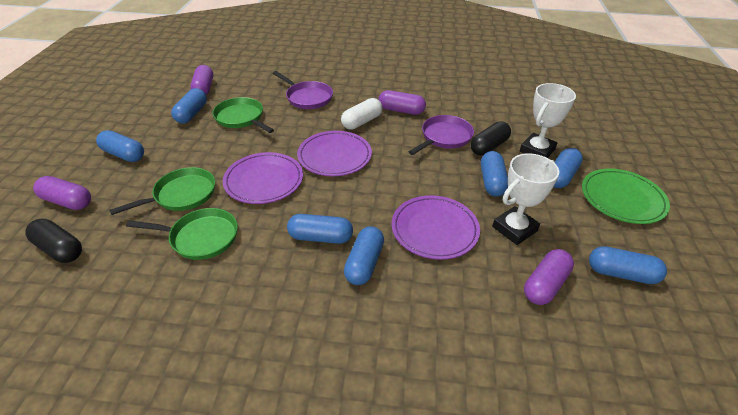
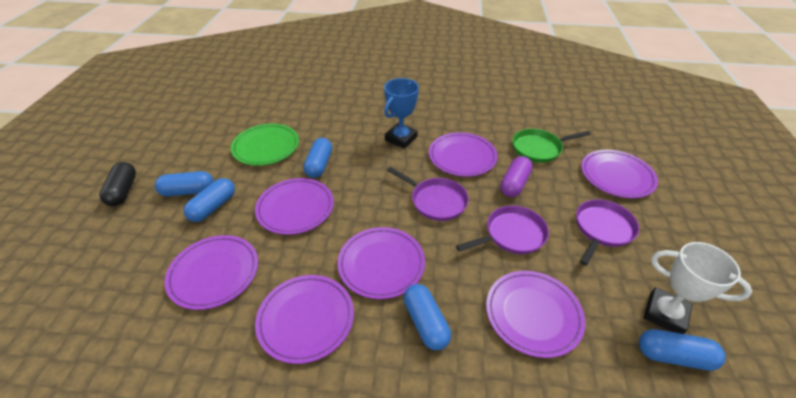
black capsule: 2 -> 1
blue capsule: 7 -> 5
blue trophy: 0 -> 1
green pan: 3 -> 1
purple capsule: 4 -> 1
purple pan: 2 -> 3
purple plate: 3 -> 7
white capsule: 1 -> 0
white trophy: 2 -> 1

